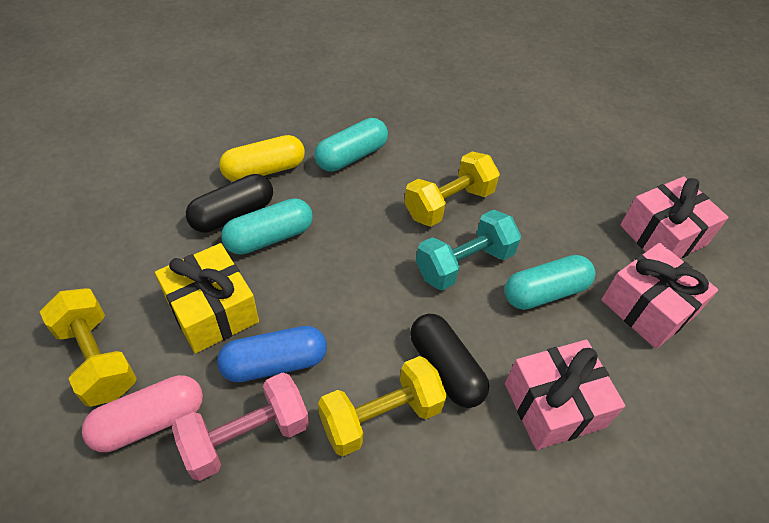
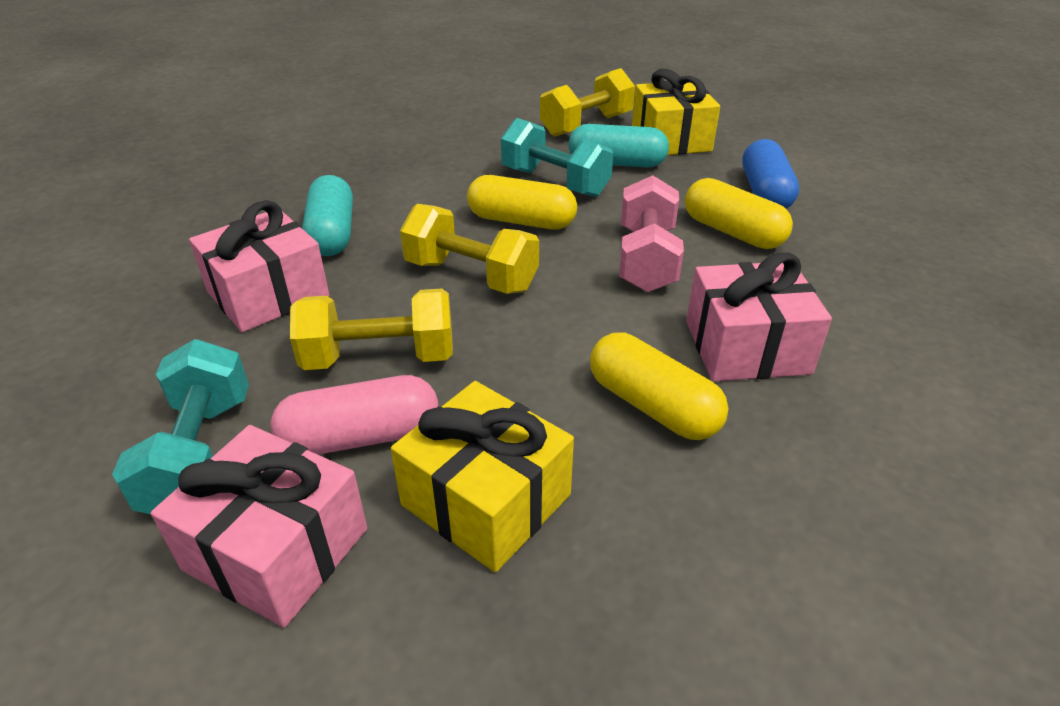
black capsule: 2 -> 0
turquoise capsule: 3 -> 2
turquoise dumbbell: 1 -> 2
yellow capsule: 1 -> 3
yellow gift: 1 -> 2

